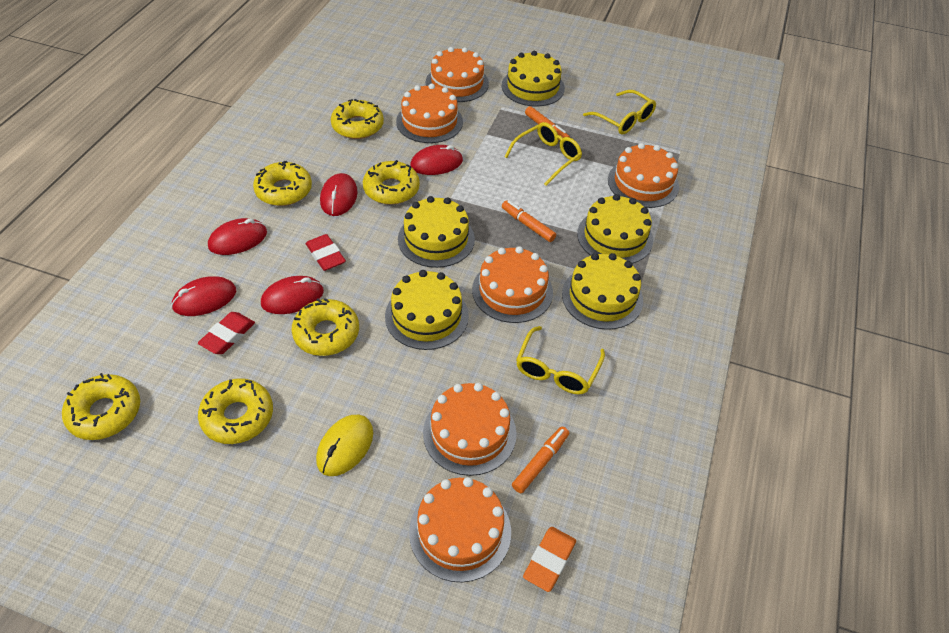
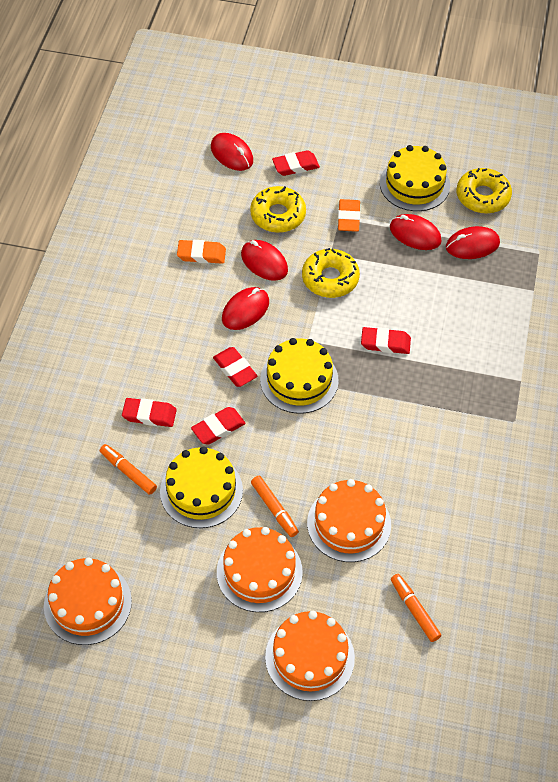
orange cake: 6 -> 4
orange eraser: 1 -> 2
red eraser: 2 -> 5
yellow cake: 5 -> 3
yellow donut: 6 -> 3
yellow glasses: 3 -> 0
yellow mouse: 1 -> 0

